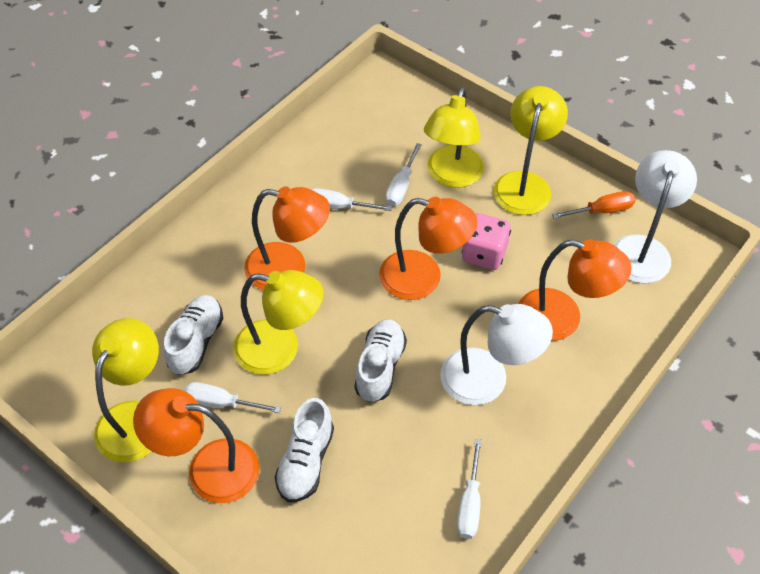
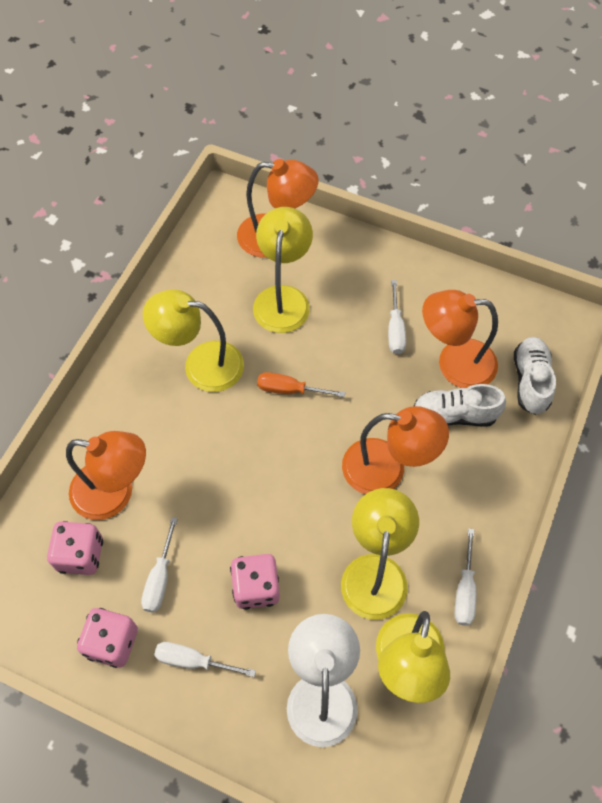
pink dice: 1 -> 3
white lamp: 2 -> 1
white shoe: 3 -> 2

